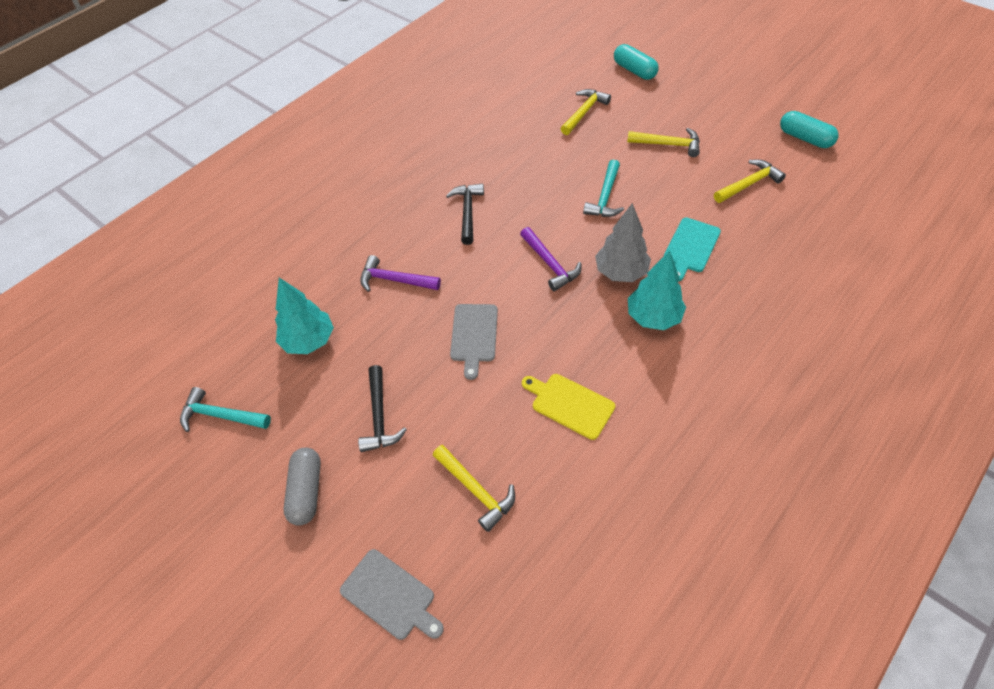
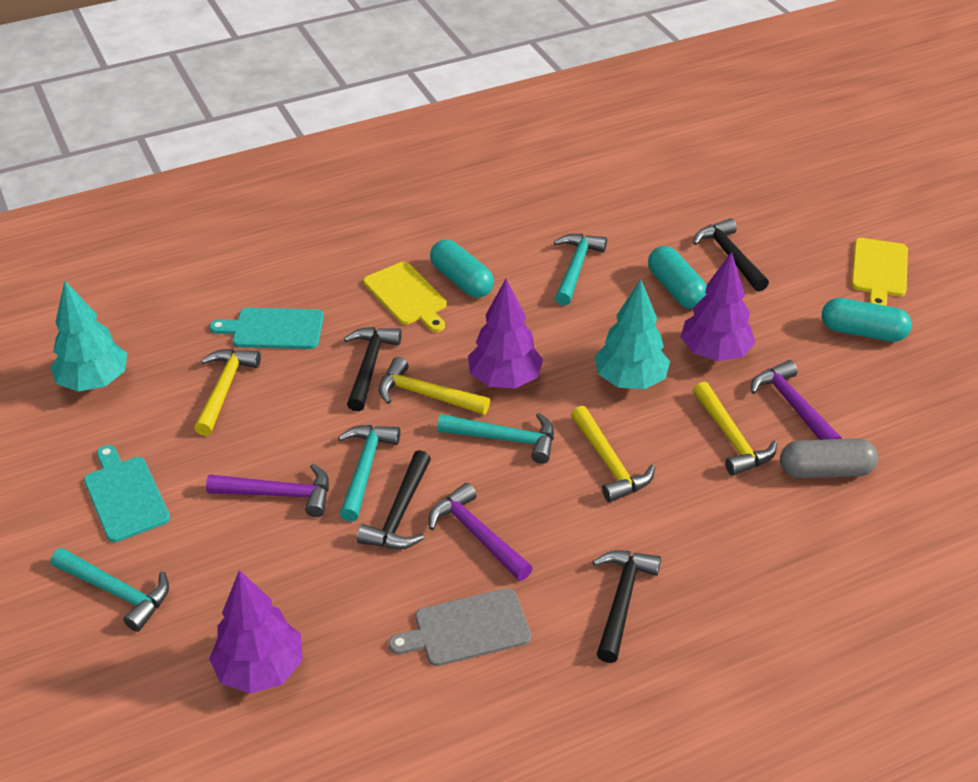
black hammer: 2 -> 4
grey cutting board: 2 -> 1
grey tree: 1 -> 0
purple hammer: 2 -> 3
purple tree: 0 -> 3
turquoise capsule: 2 -> 3
turquoise cutting board: 1 -> 2
turquoise hammer: 2 -> 4
yellow cutting board: 1 -> 2

